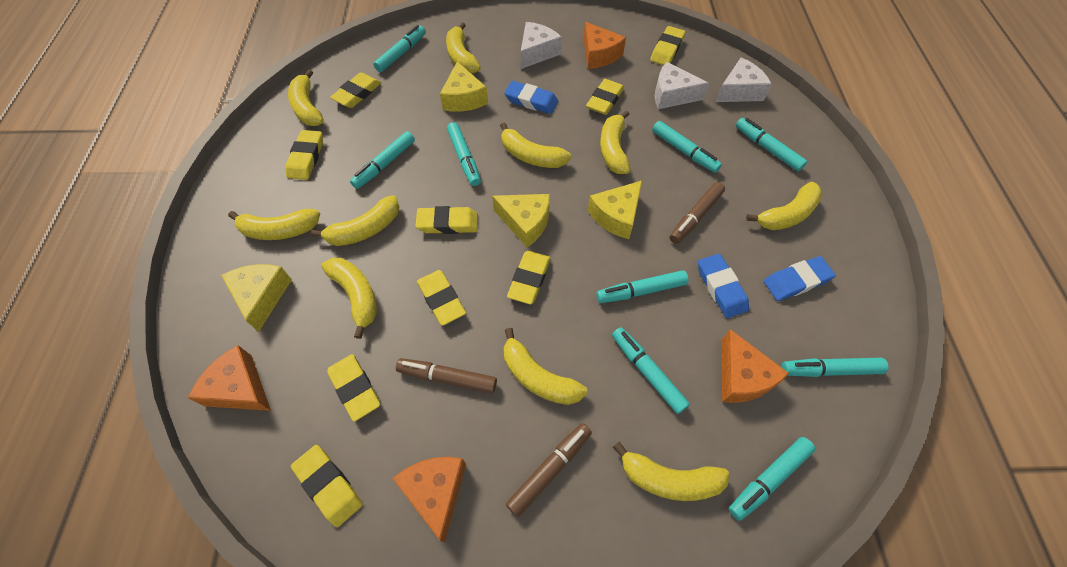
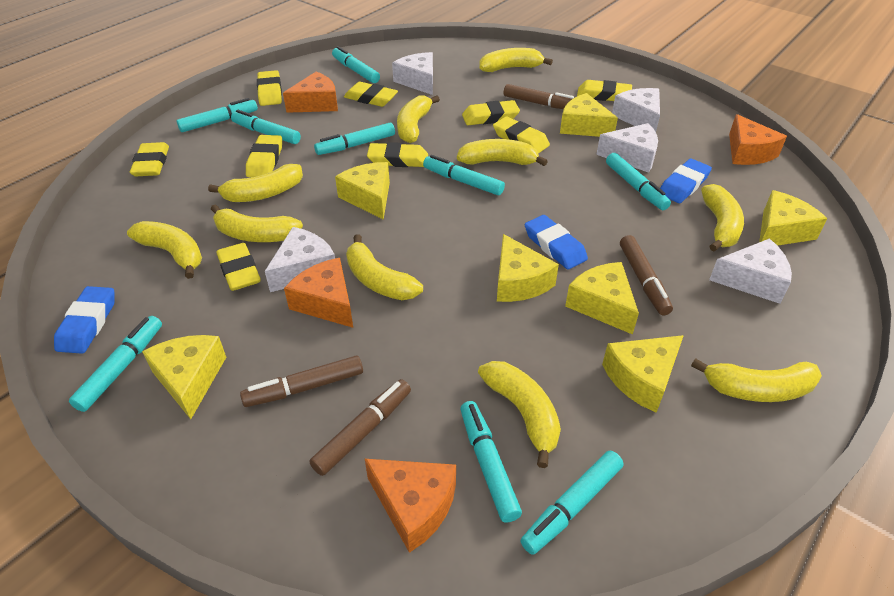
brown marker: 3 -> 4
white cheese: 3 -> 5
yellow cheese: 4 -> 7

